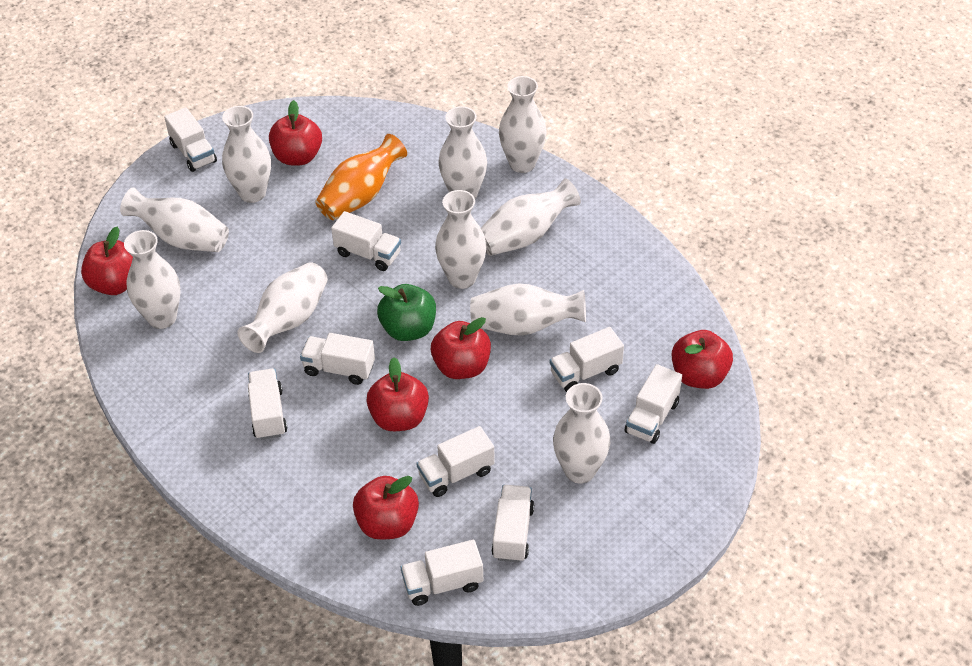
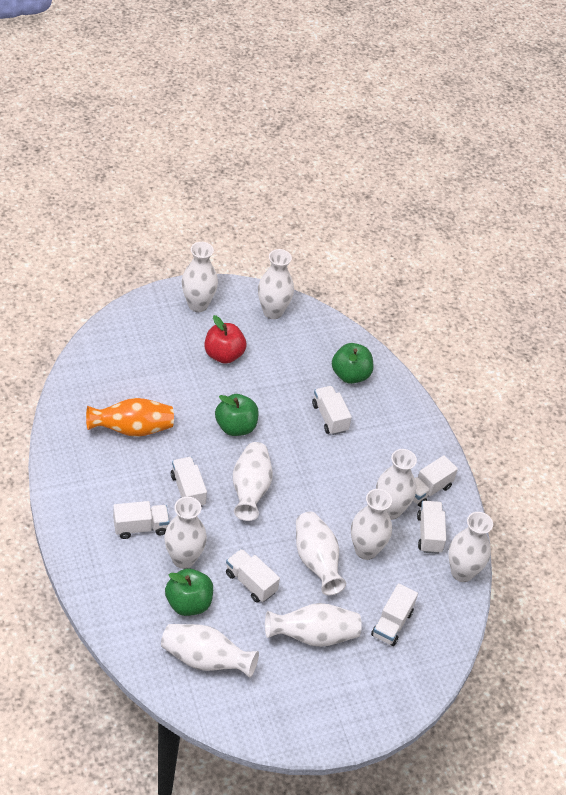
green apple: 1 -> 3
red apple: 6 -> 1
white truck: 9 -> 7

